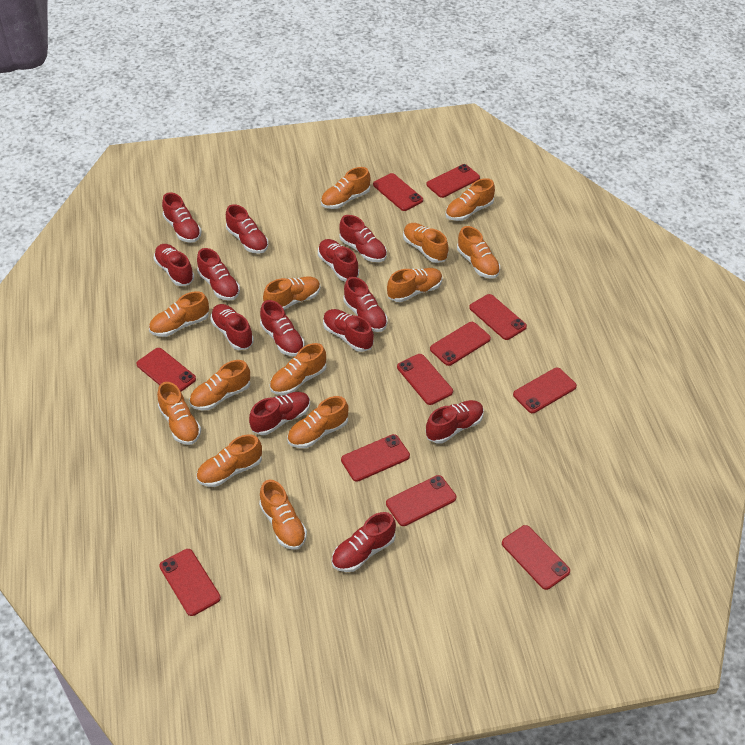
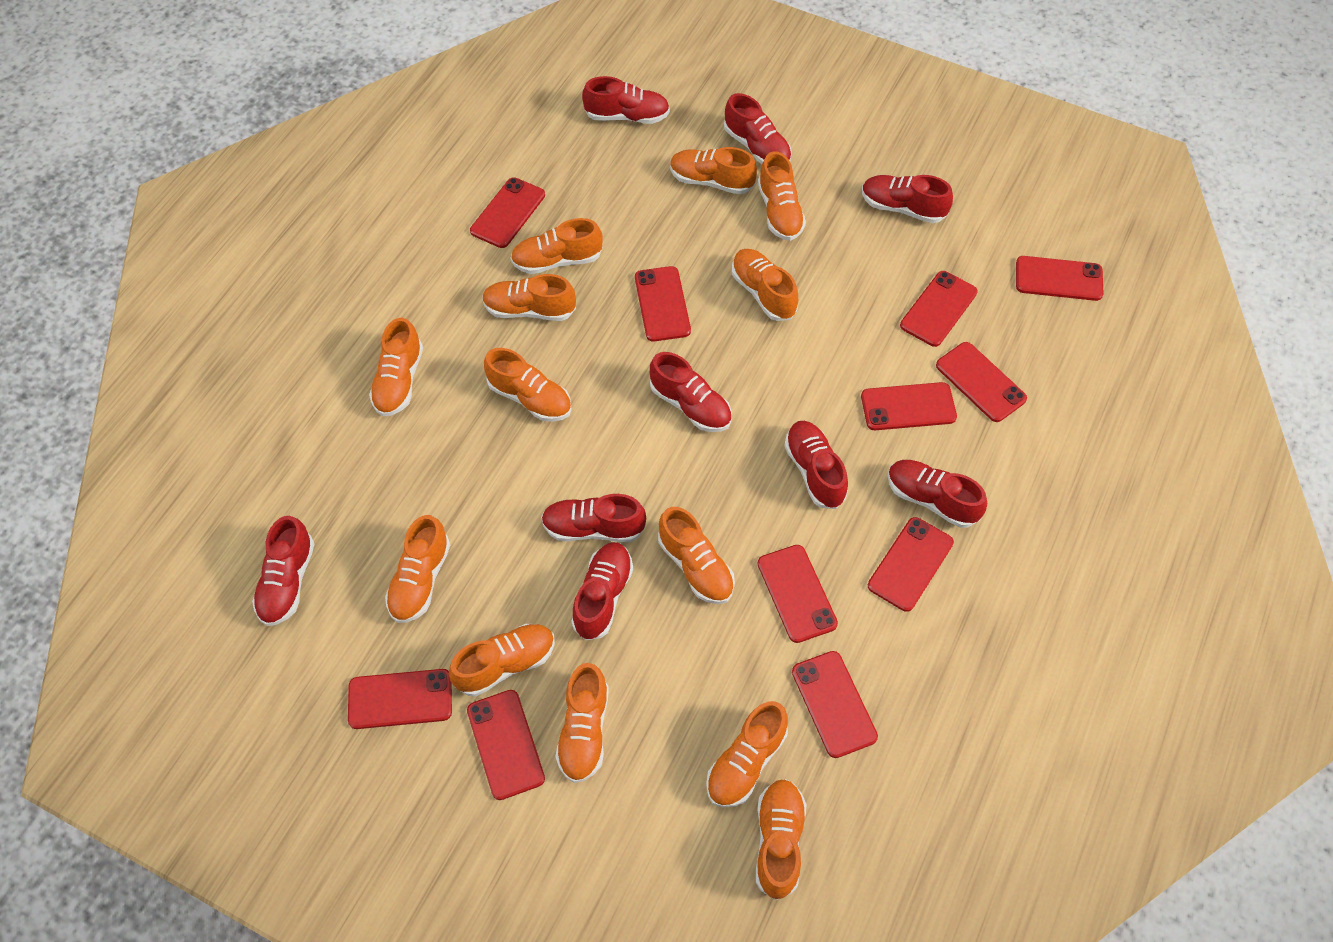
red shoe: 13 -> 9

